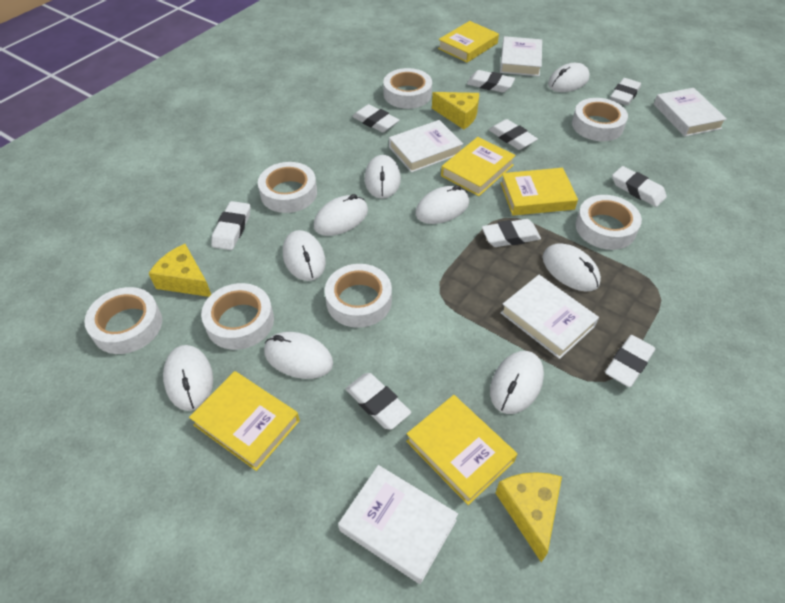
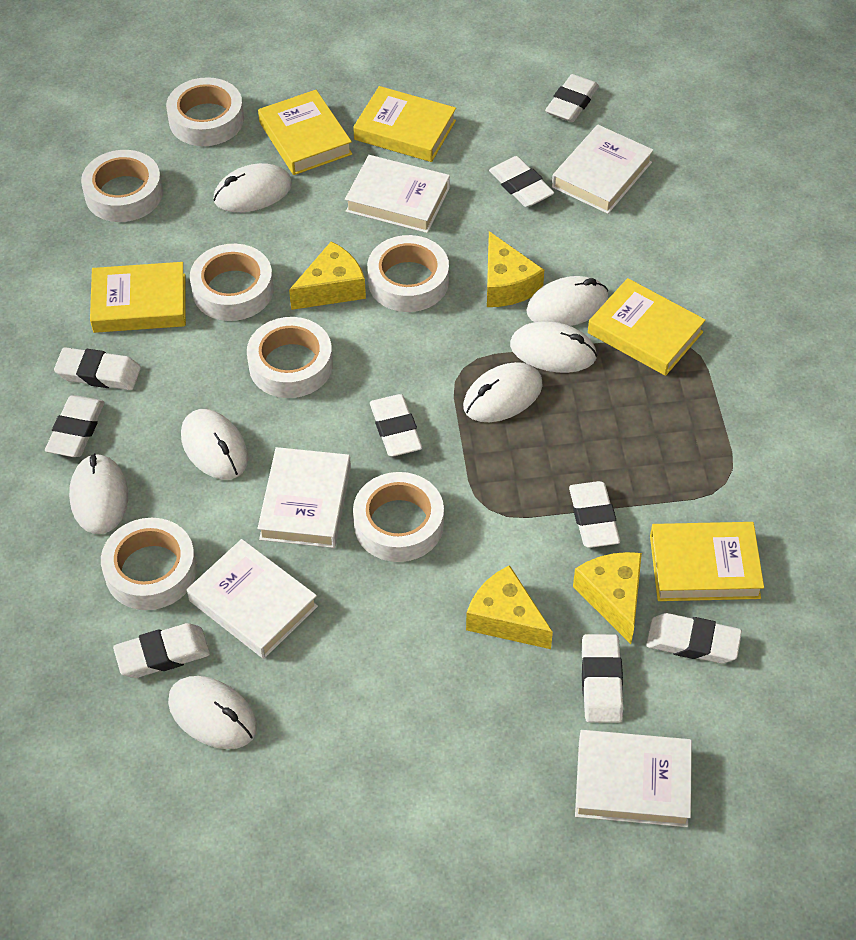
white mouse: 9 -> 7
yellow cheese: 3 -> 4

